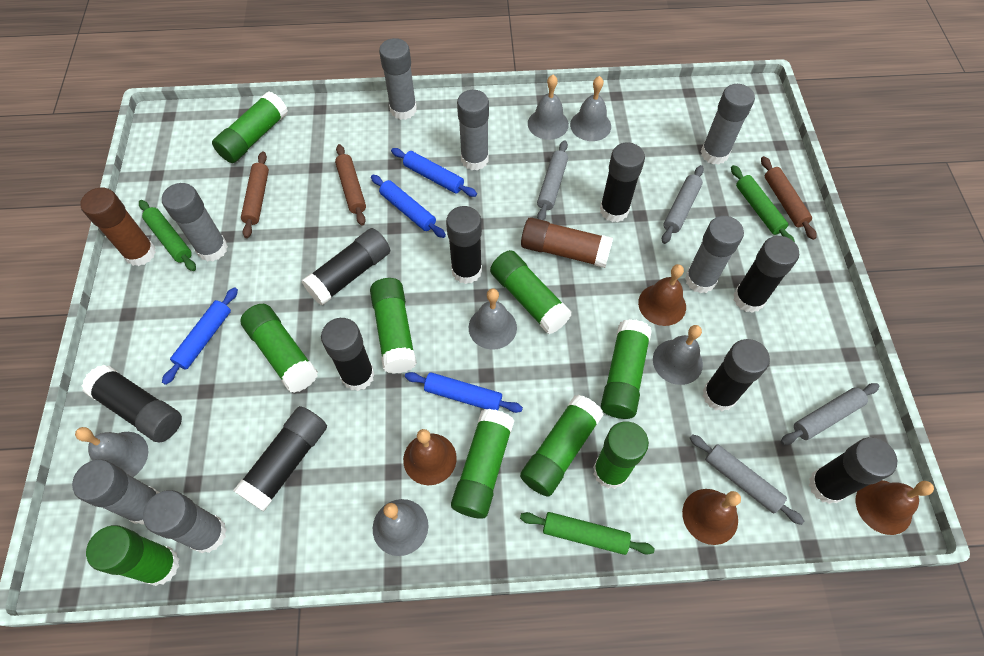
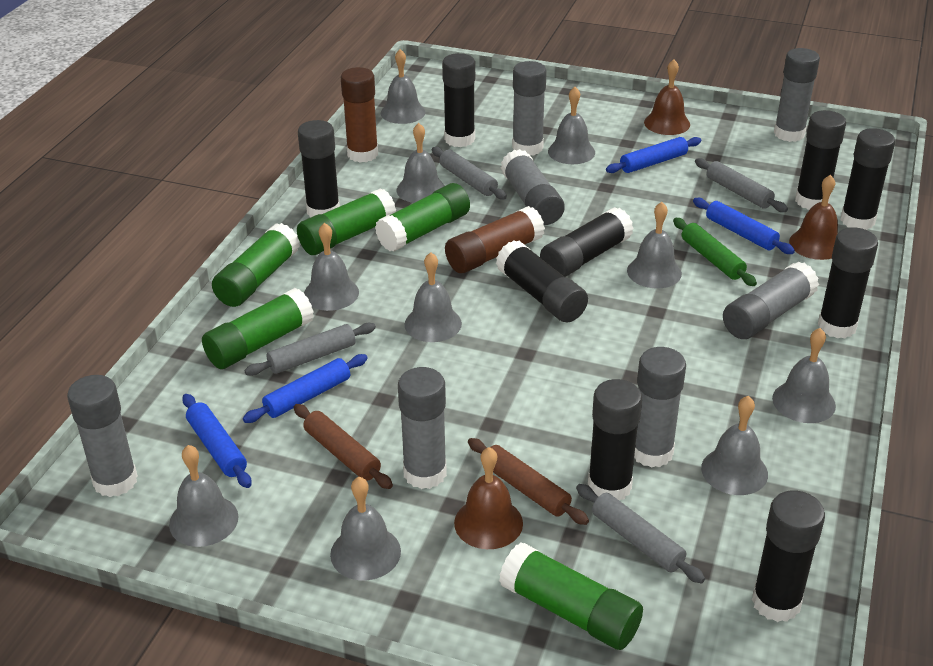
brown bell: 4 -> 3
brown rolling pin: 3 -> 2
green glue stick: 9 -> 5
green rolling pin: 3 -> 1
grey bell: 6 -> 10

